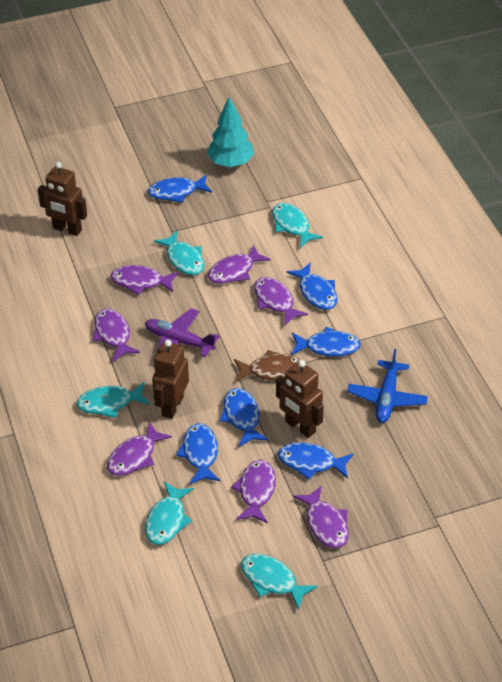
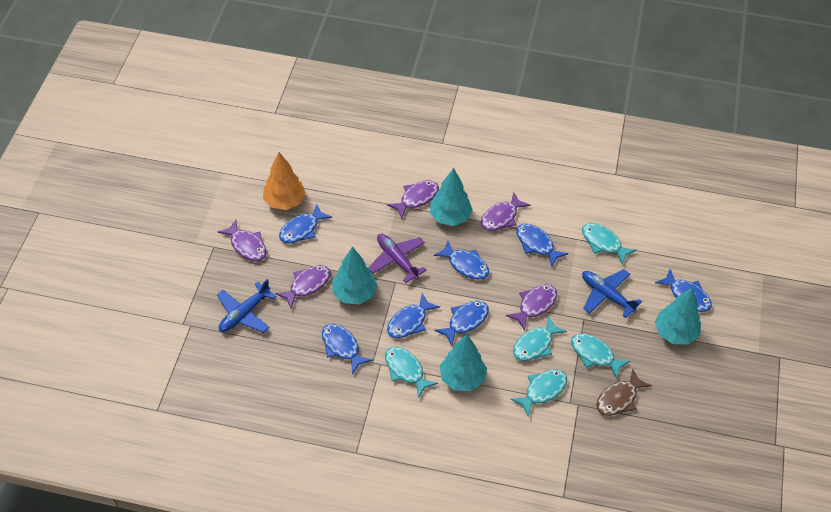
blue fish: 6 -> 7
blue plane: 1 -> 2
brown robot: 3 -> 0
orange tree: 0 -> 1
purple fish: 7 -> 5
turquoise tree: 1 -> 4

